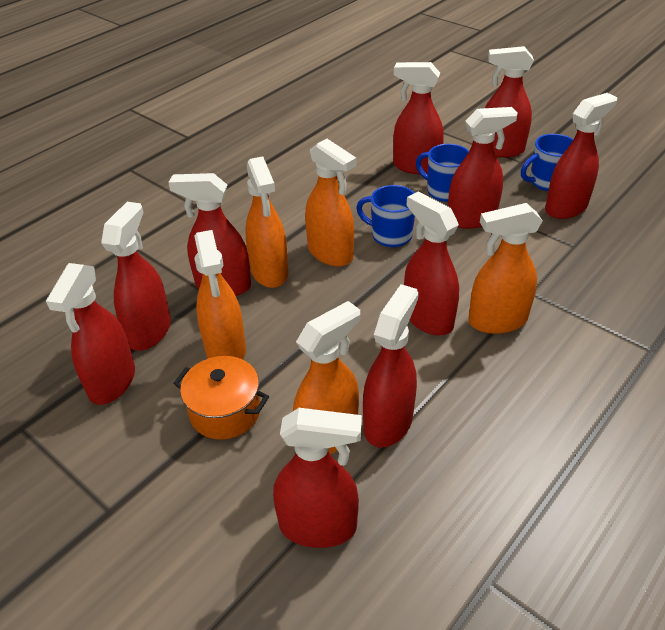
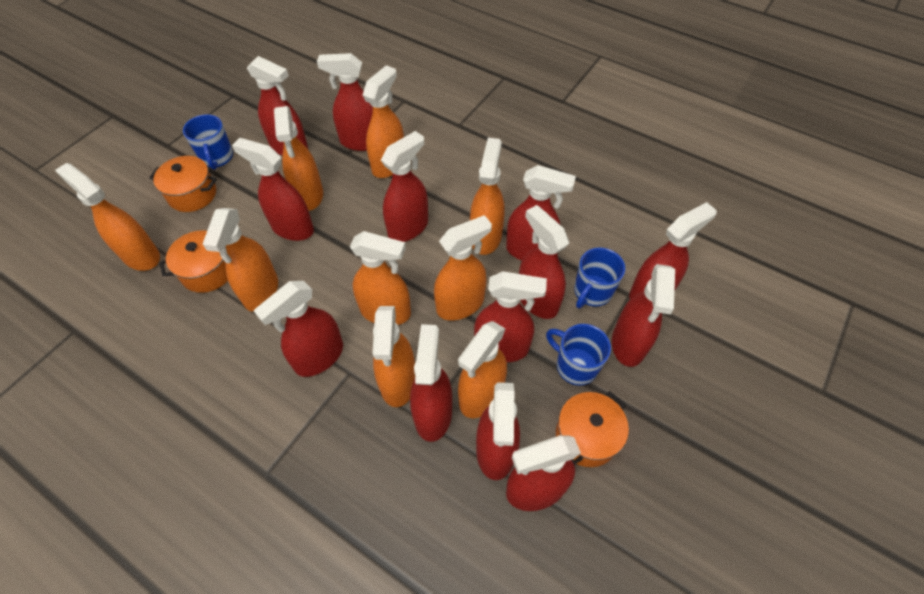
orange pot: 1 -> 3
orange spray bottle: 5 -> 9
red spray bottle: 10 -> 13

